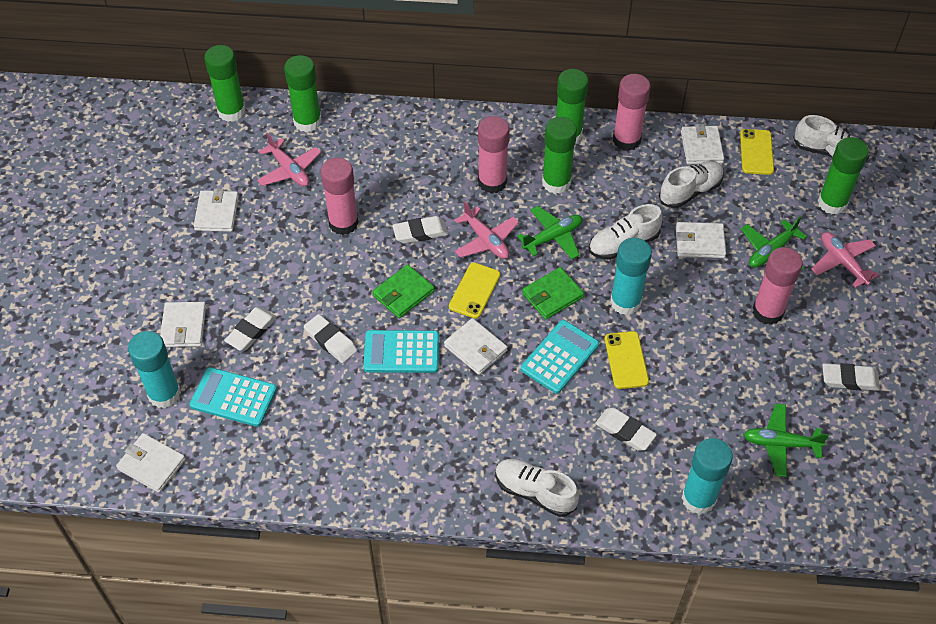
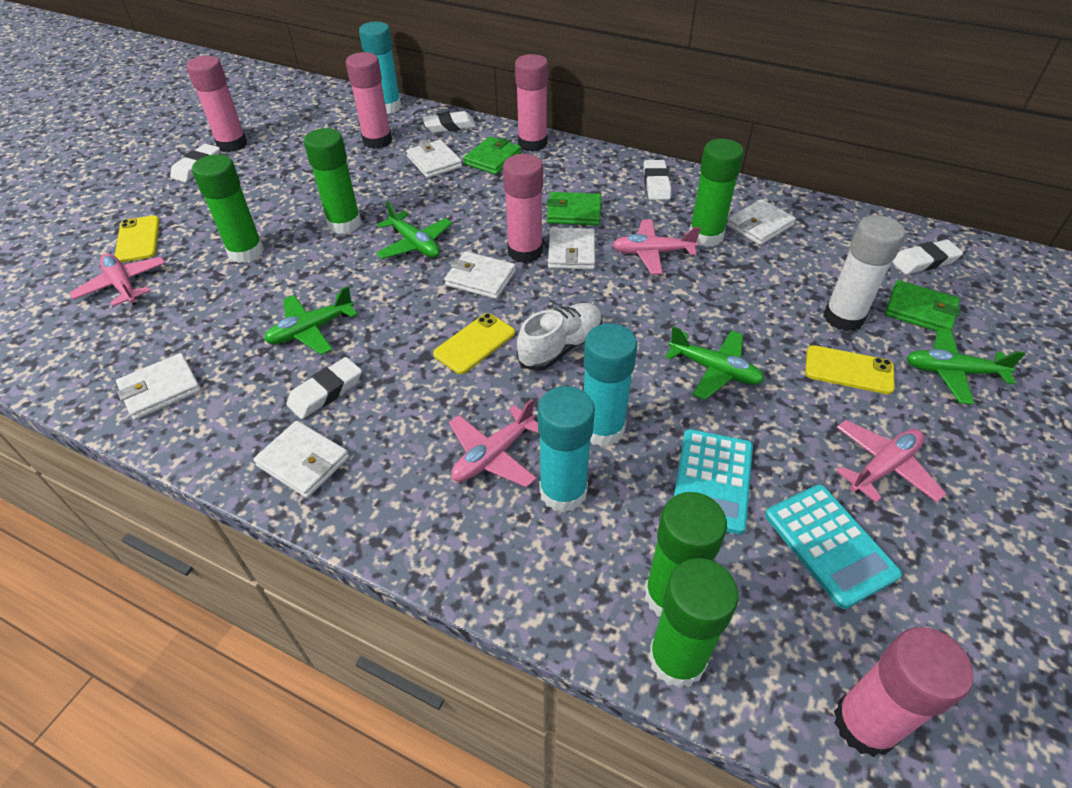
green plane: 3 -> 4
green wallet: 2 -> 3
pink glue stick: 4 -> 5
pink plane: 3 -> 4
turquoise calculator: 3 -> 2
white glue stick: 0 -> 1
white shoe: 4 -> 1

